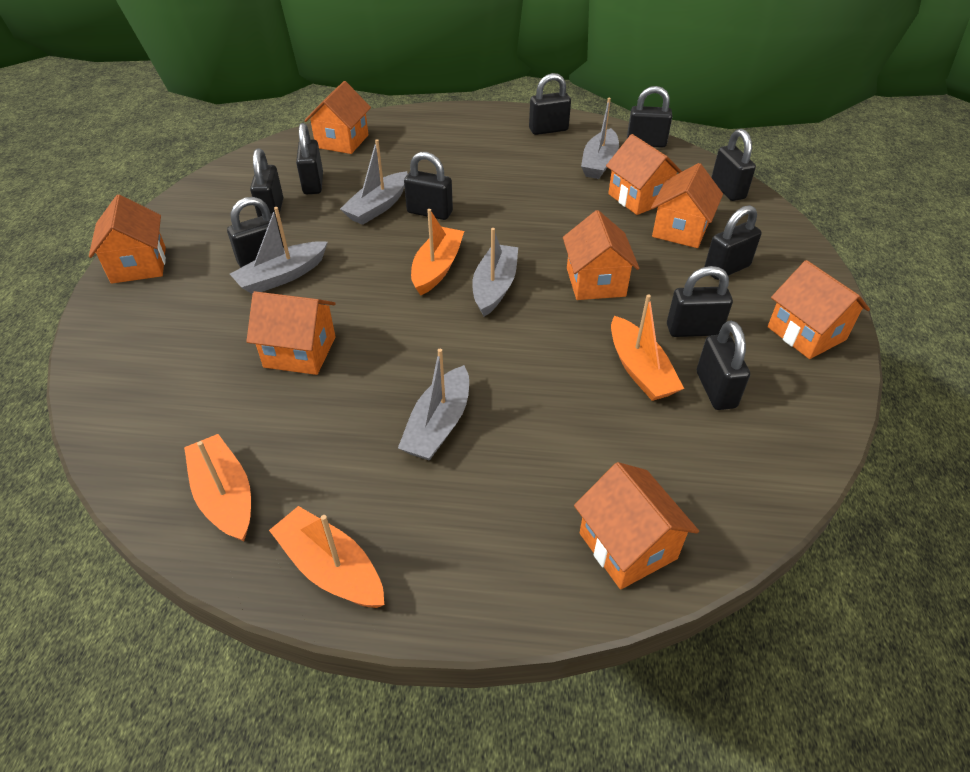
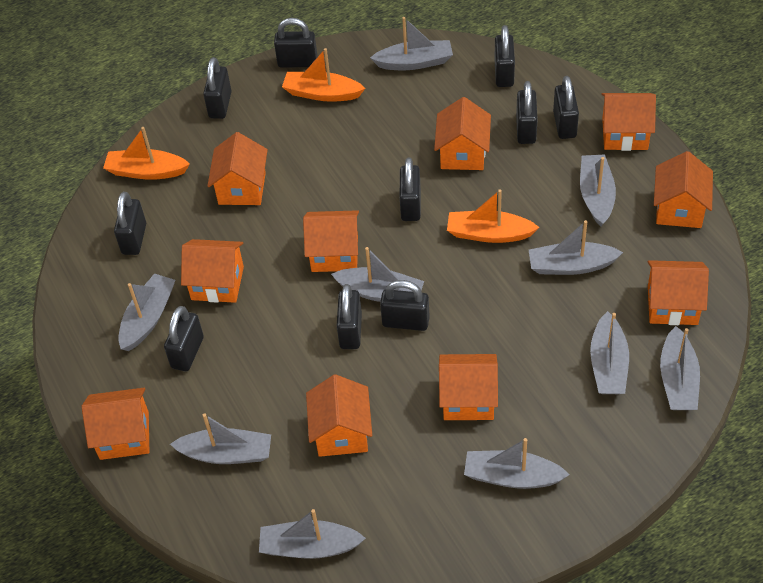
grey boat: 5 -> 10
orange boat: 4 -> 3
orange house: 8 -> 10

